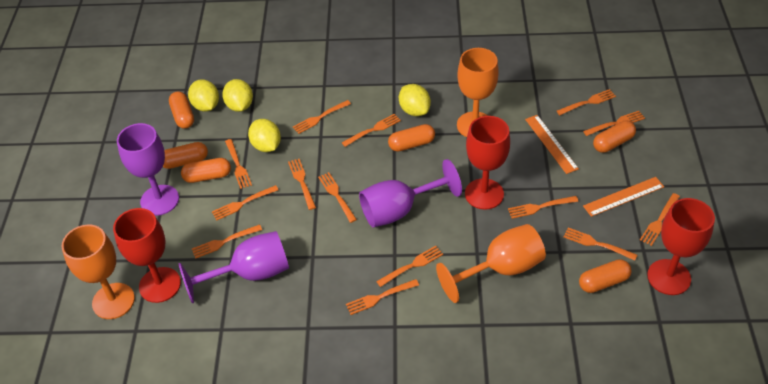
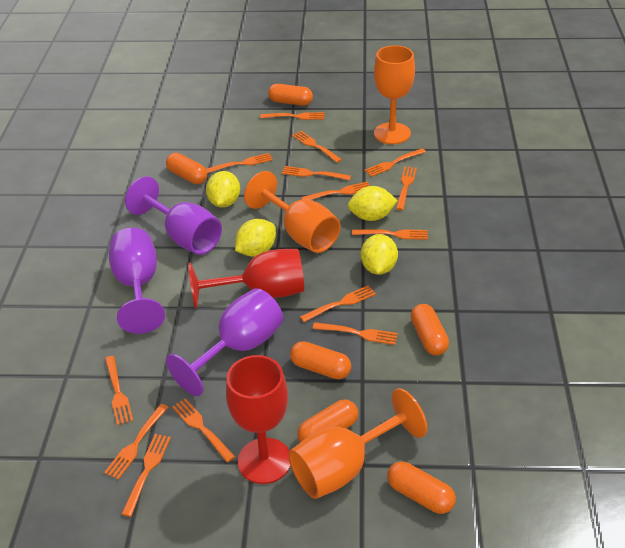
orange ruler: 2 -> 0
red goblet: 3 -> 2

